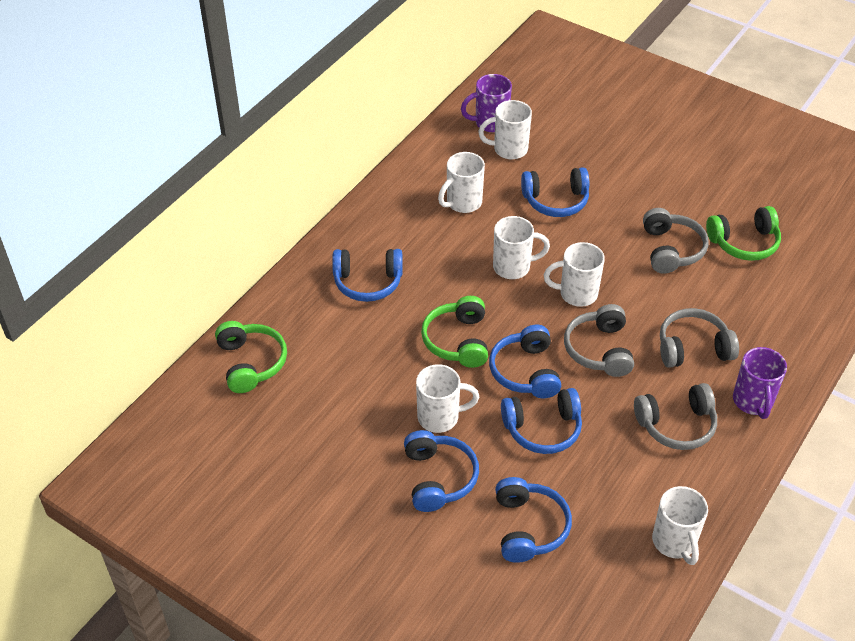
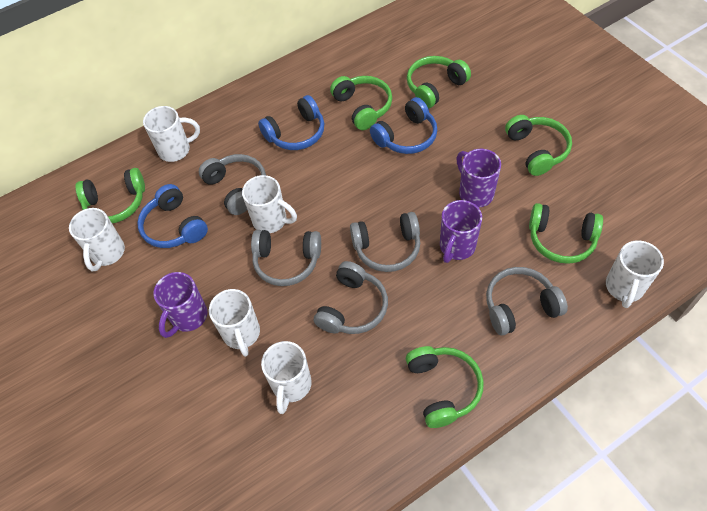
blue headphones: 6 -> 3
green headphones: 3 -> 6
grey headphones: 4 -> 5
purple mug: 2 -> 3

